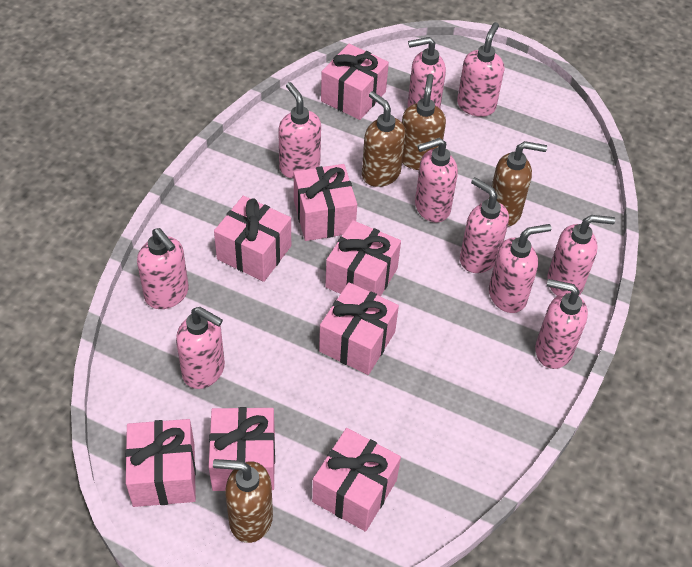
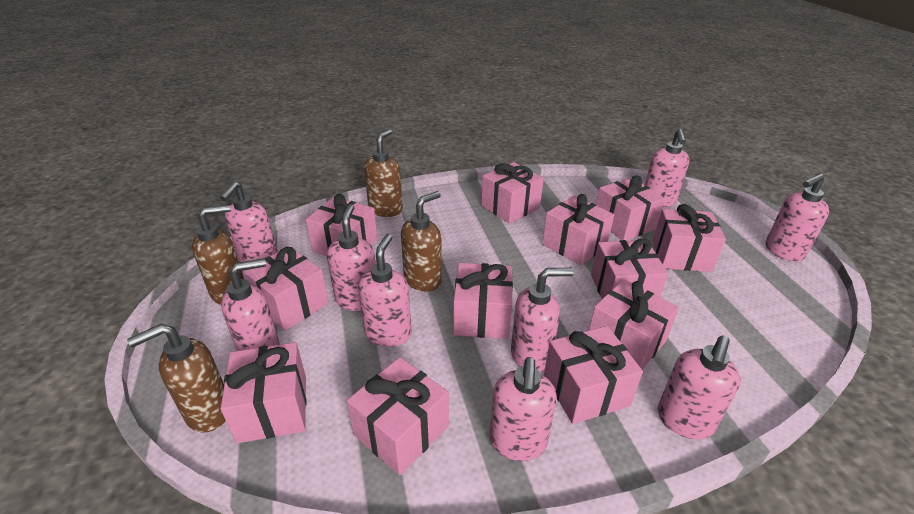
pink gift: 8 -> 12
pink soap dispenser: 10 -> 9

